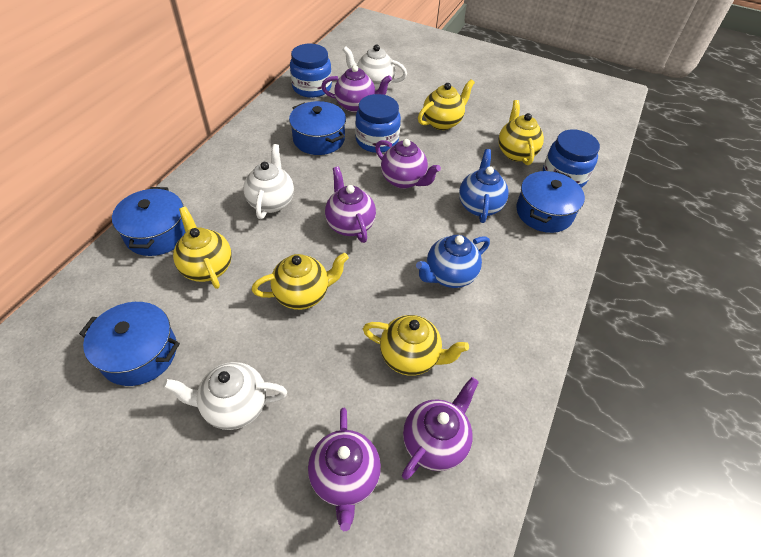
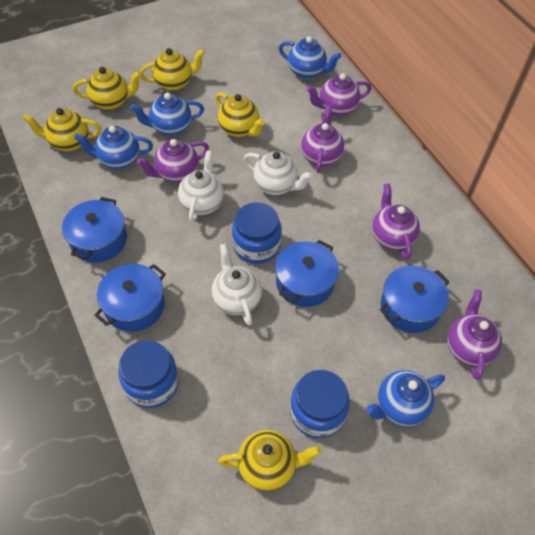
blue teapot: 2 -> 4

